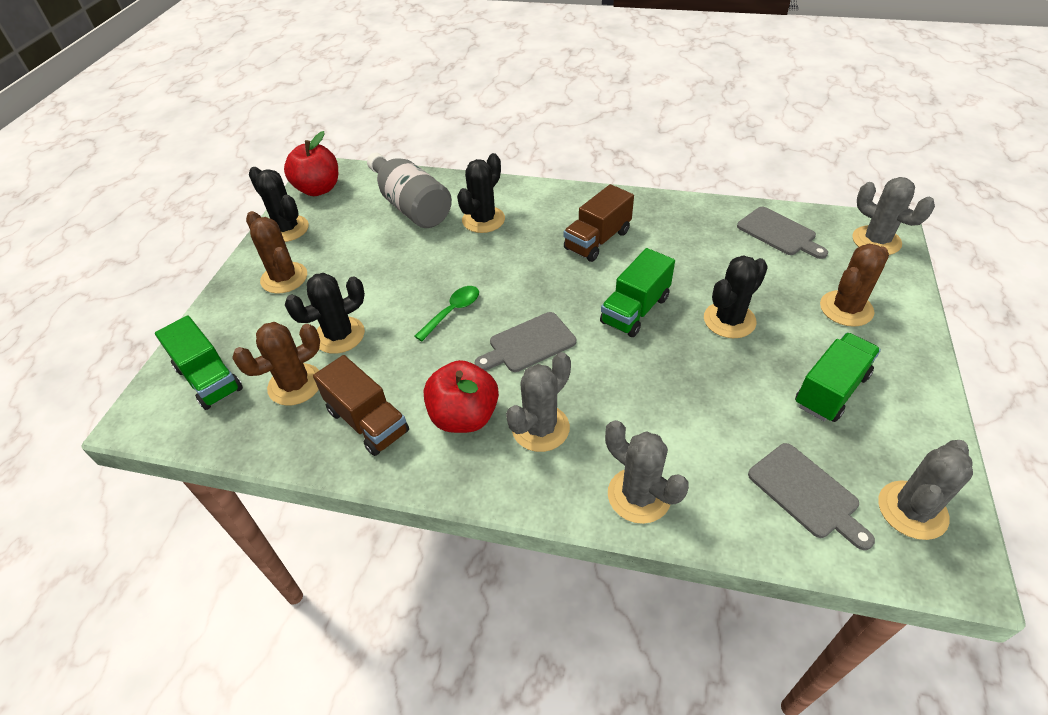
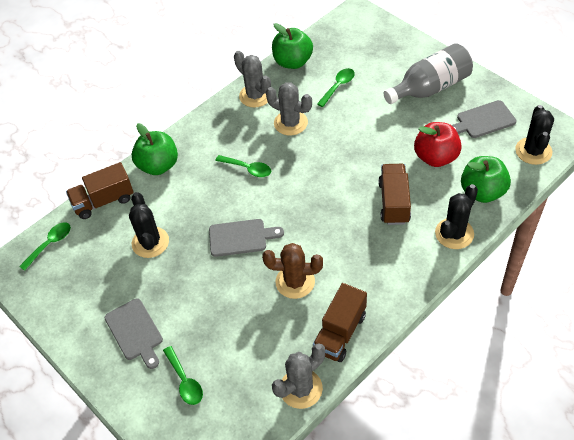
black cactus: 4 -> 3
brown cactus: 3 -> 1
brown truck: 2 -> 3
green apple: 0 -> 3
green spoon: 1 -> 4
green truck: 3 -> 0
grey cactus: 4 -> 3
red apple: 2 -> 1

